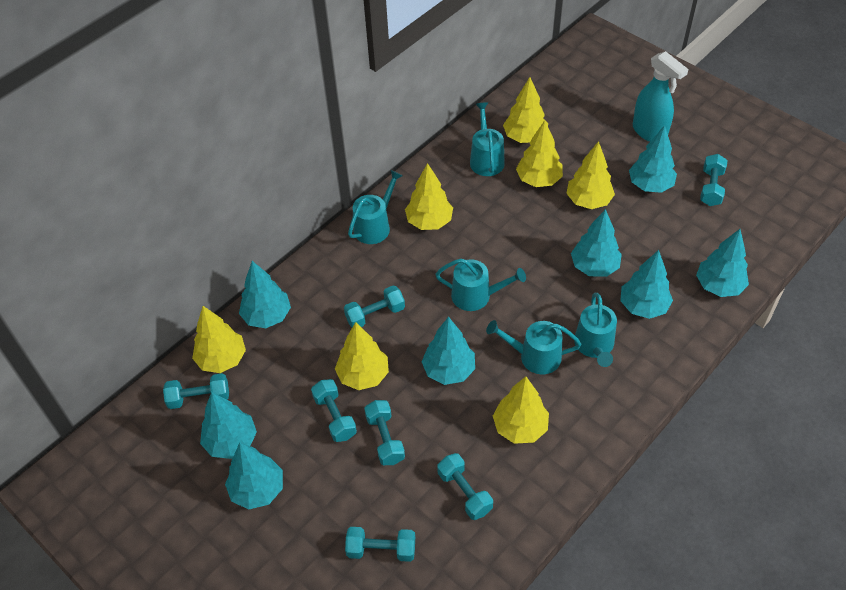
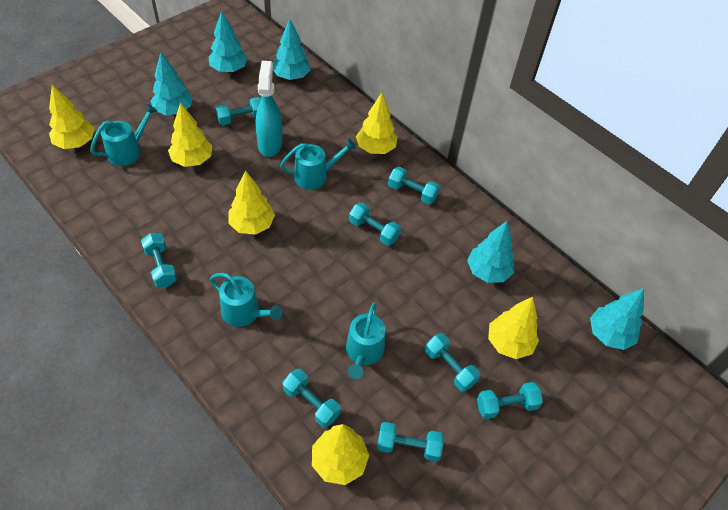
turquoise dumbbell: 7 -> 8
turquoise tree: 8 -> 5
turquoise watering can: 5 -> 4
yellow tree: 7 -> 6

